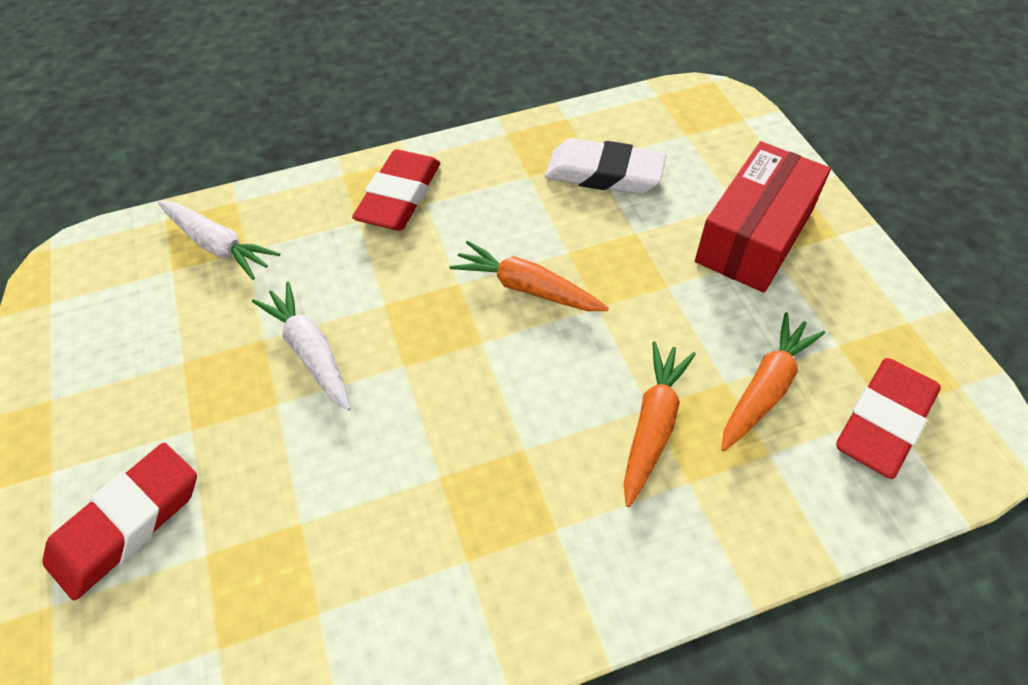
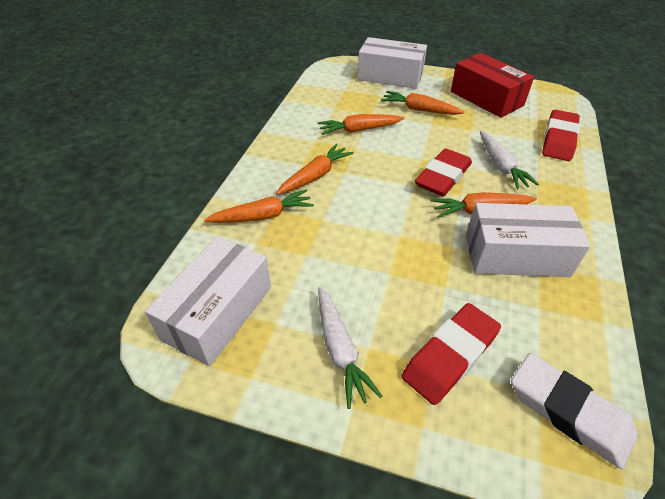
orange carrot: 3 -> 5
white box: 0 -> 3

